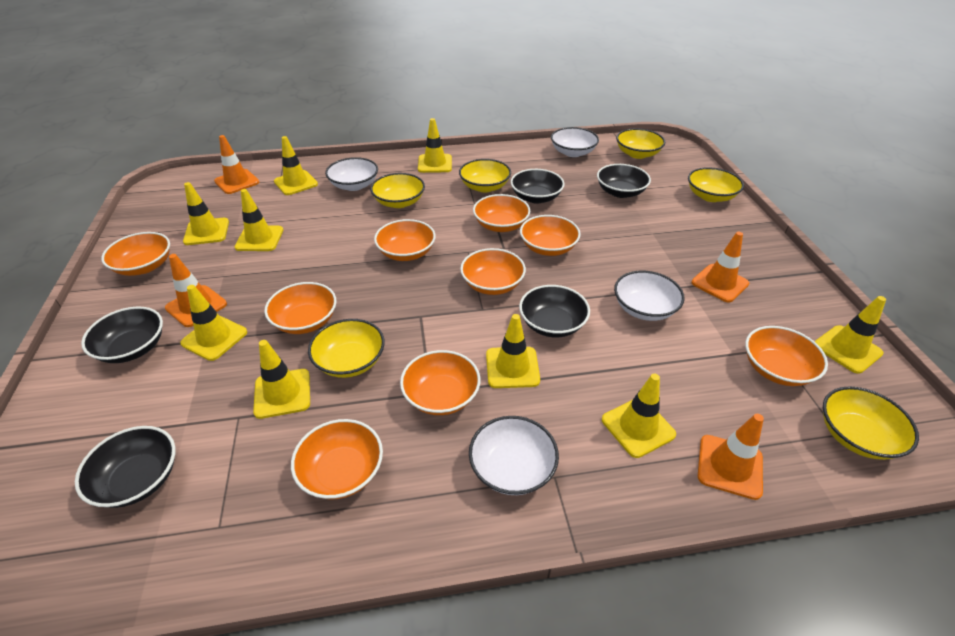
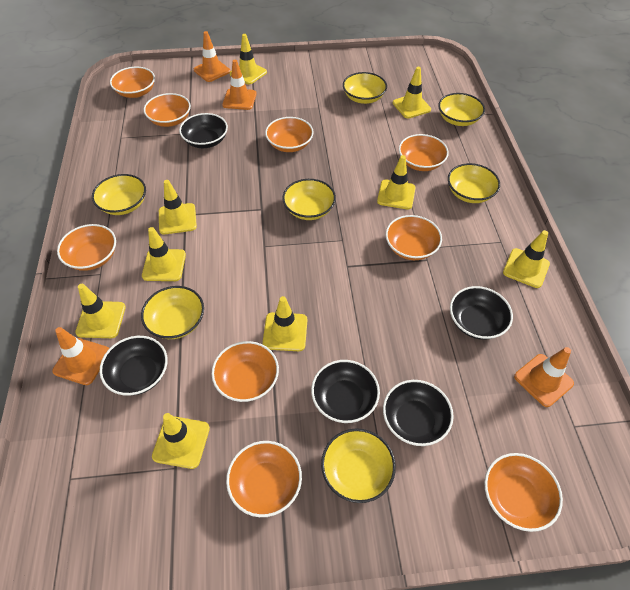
white bowl: 4 -> 0
yellow bowl: 6 -> 7

